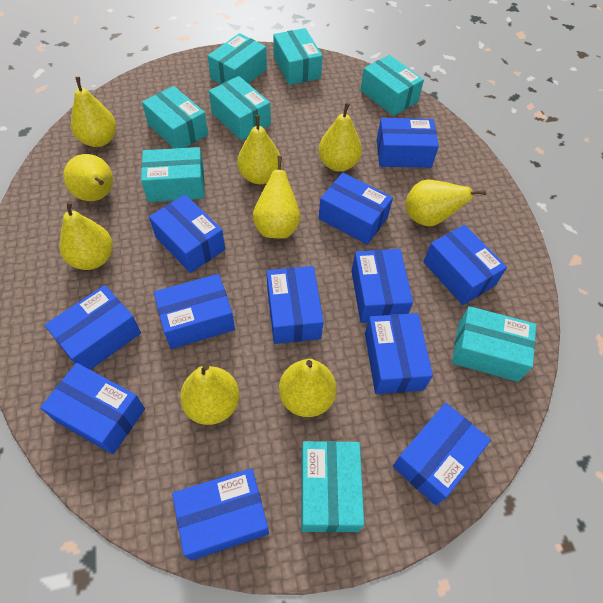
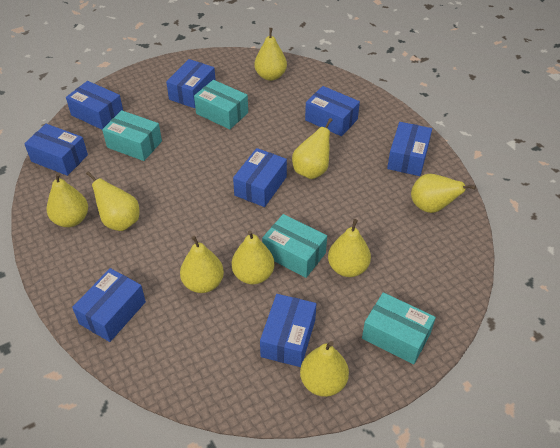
blue box: 12 -> 8
turquoise box: 8 -> 4

